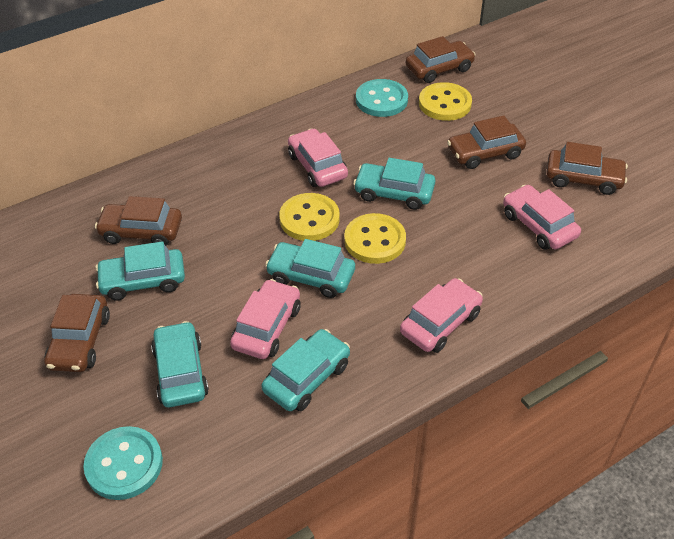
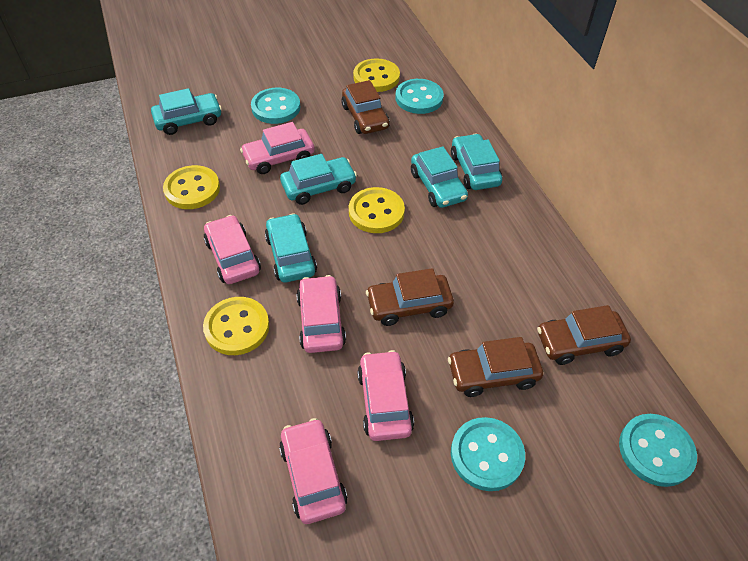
brown car: 5 -> 4
pink car: 4 -> 5
turquoise button: 2 -> 4
yellow button: 3 -> 4

